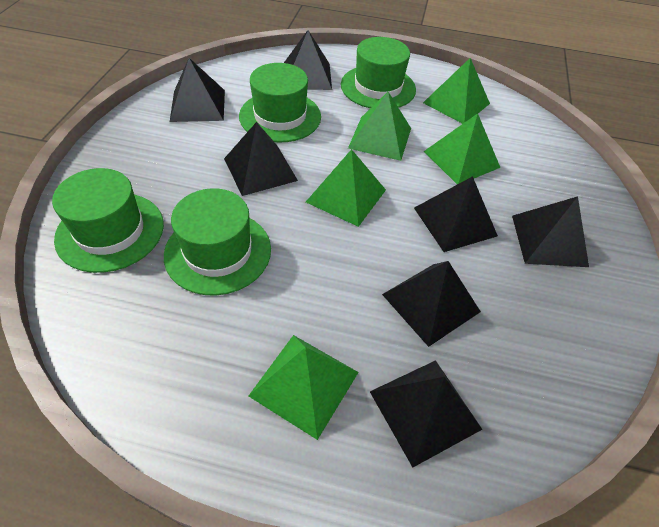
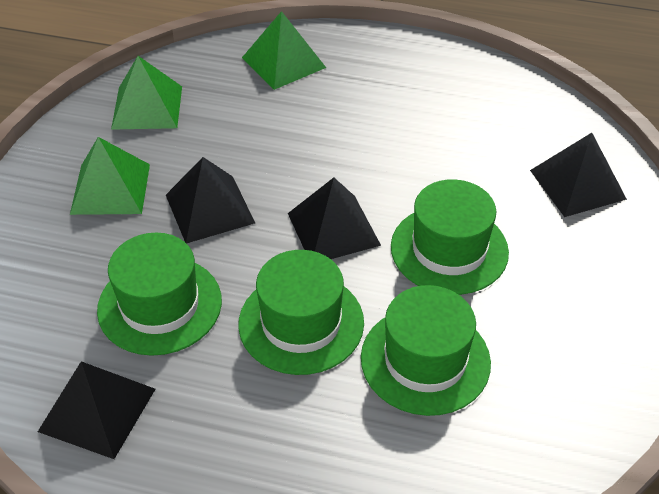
black pyramid: 7 -> 4
green pyramid: 5 -> 3

